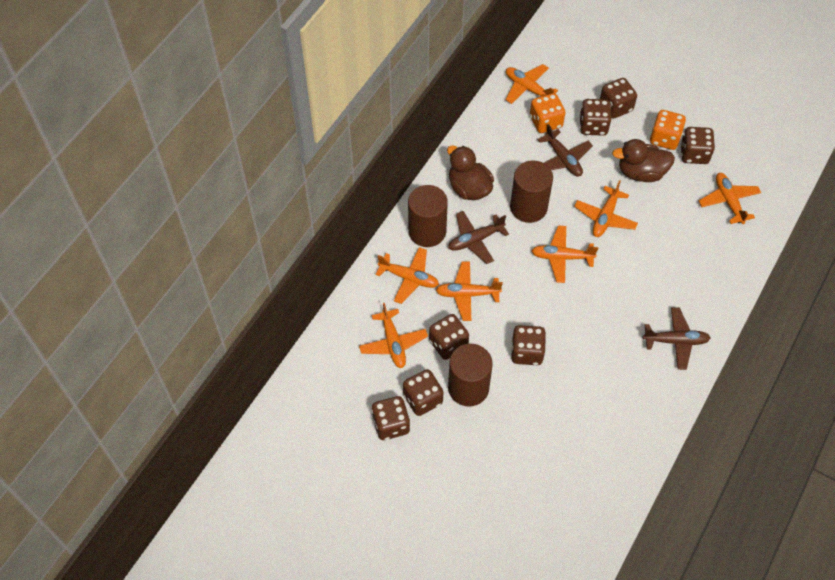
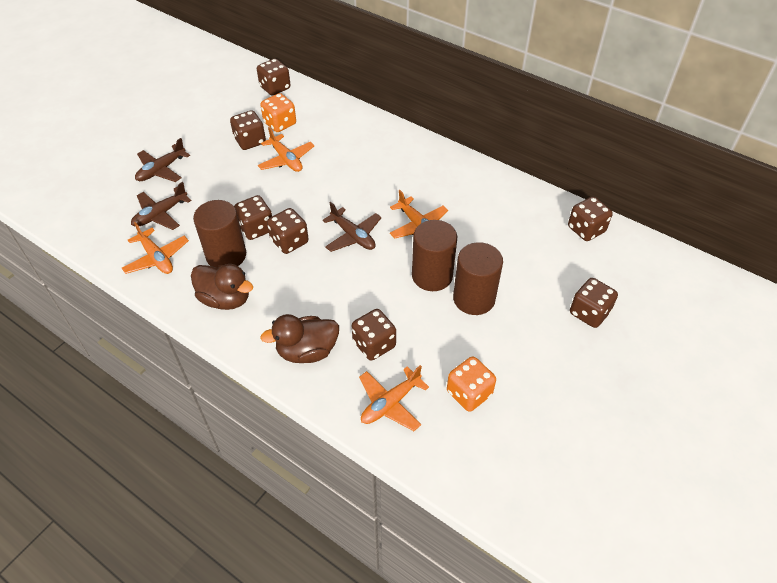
orange plane: 7 -> 4

